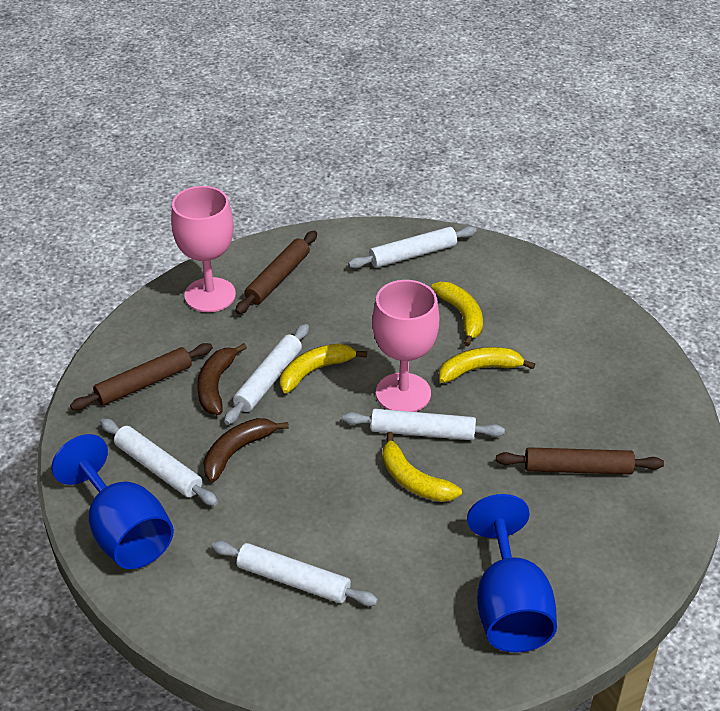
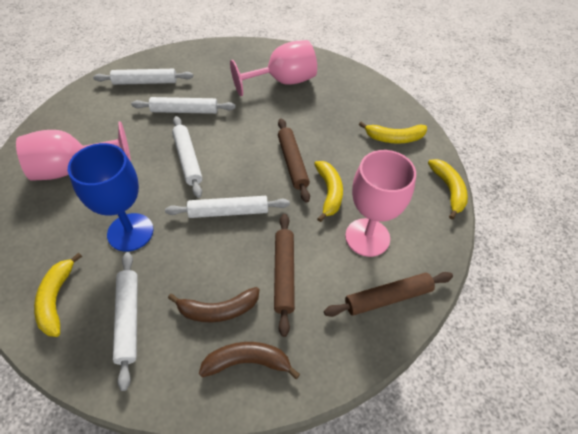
blue goblet: 2 -> 1
pink goblet: 2 -> 3

